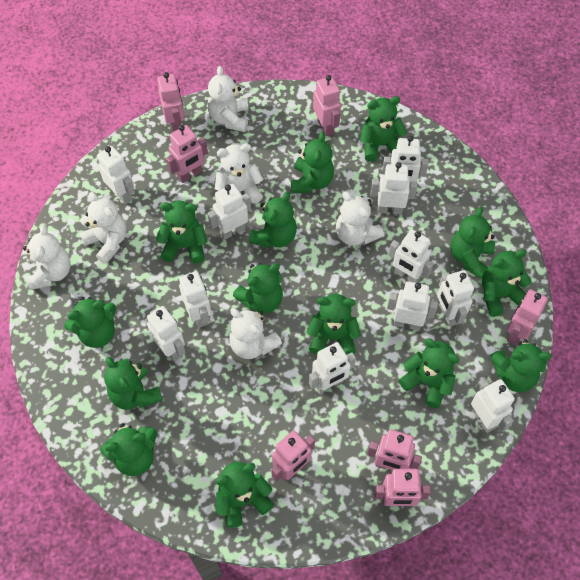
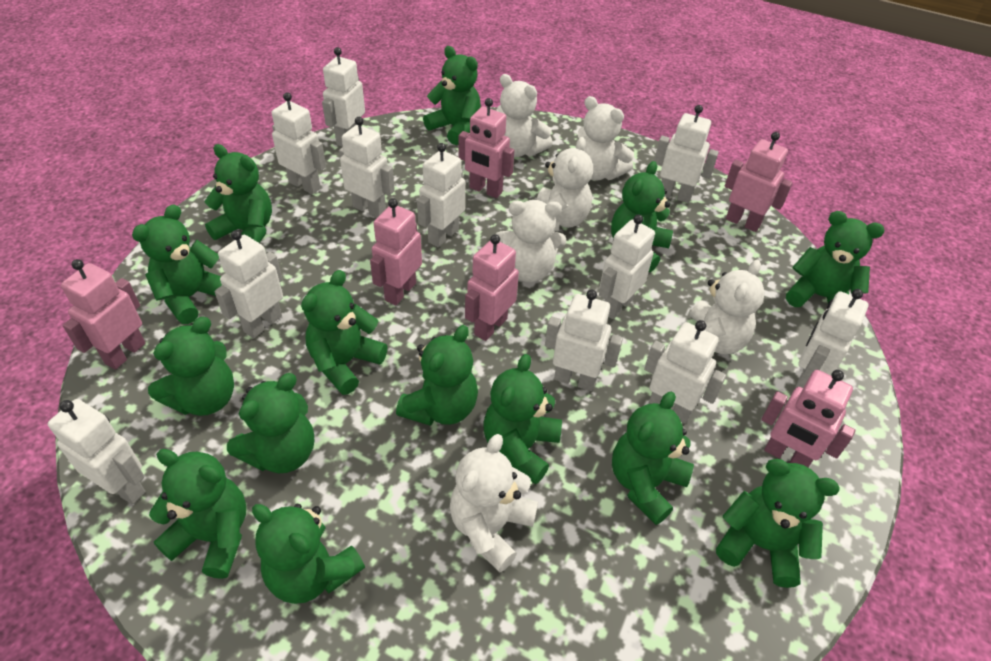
pink robot: 7 -> 6

